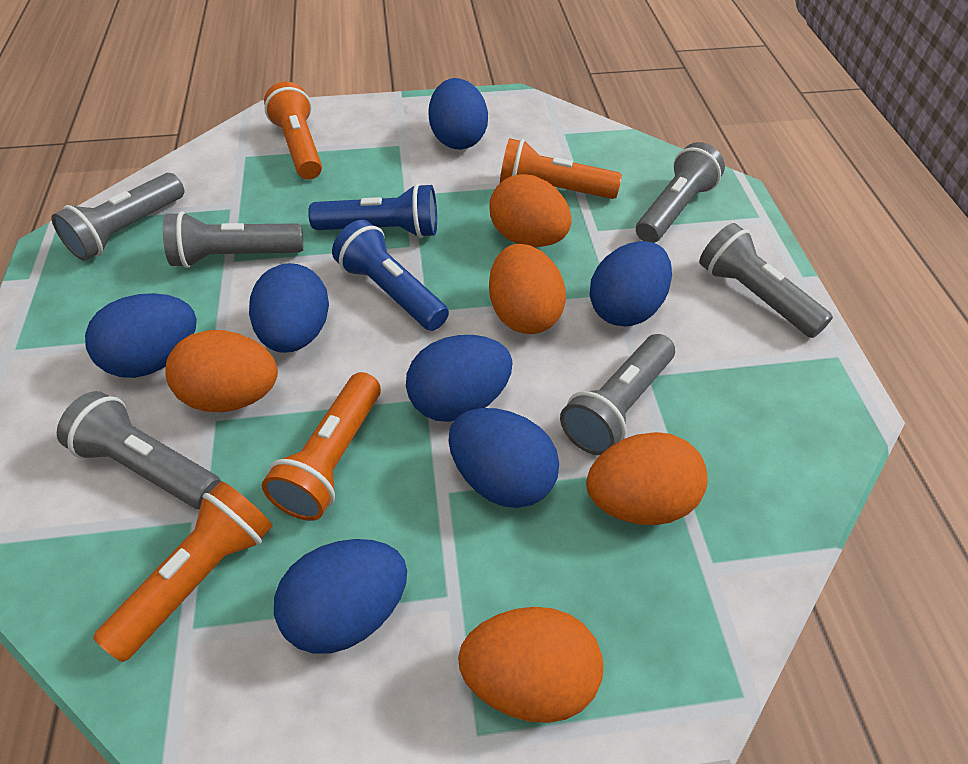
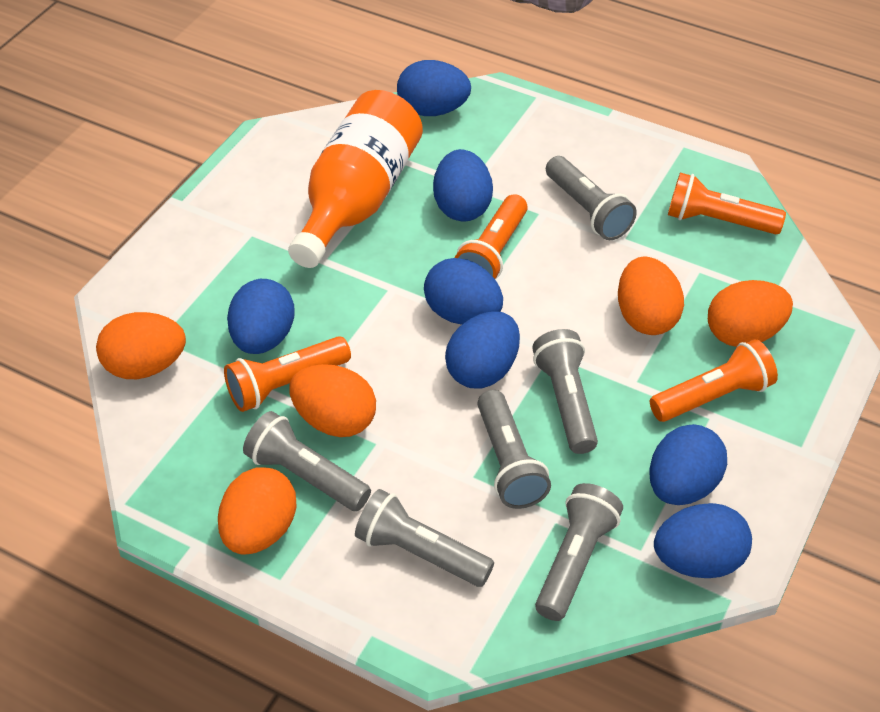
blue flashlight: 2 -> 0
orange bottle: 0 -> 1

